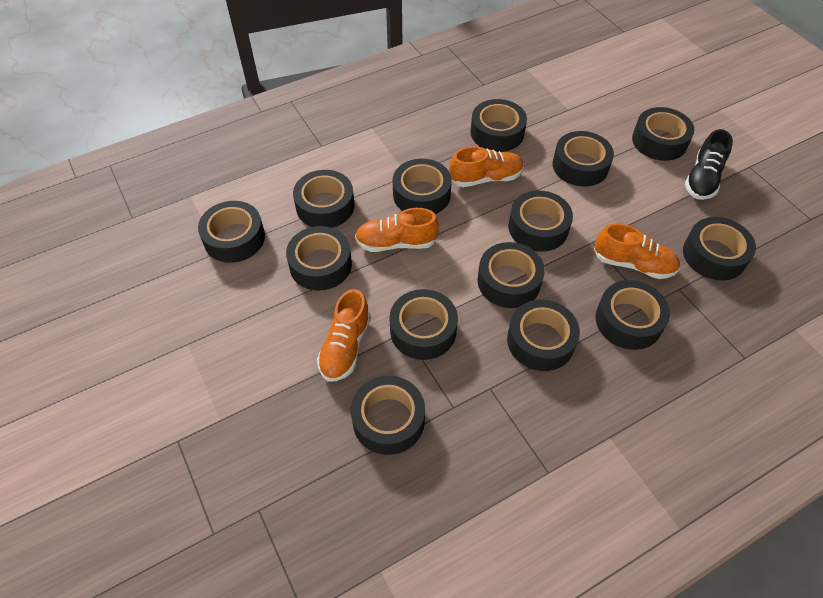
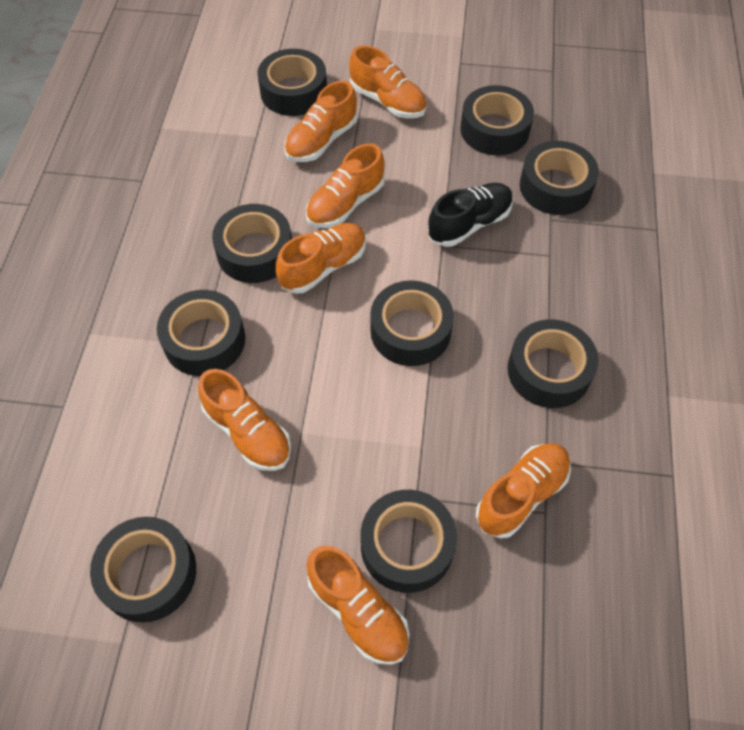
black tape: 14 -> 9
orange shoe: 4 -> 7

